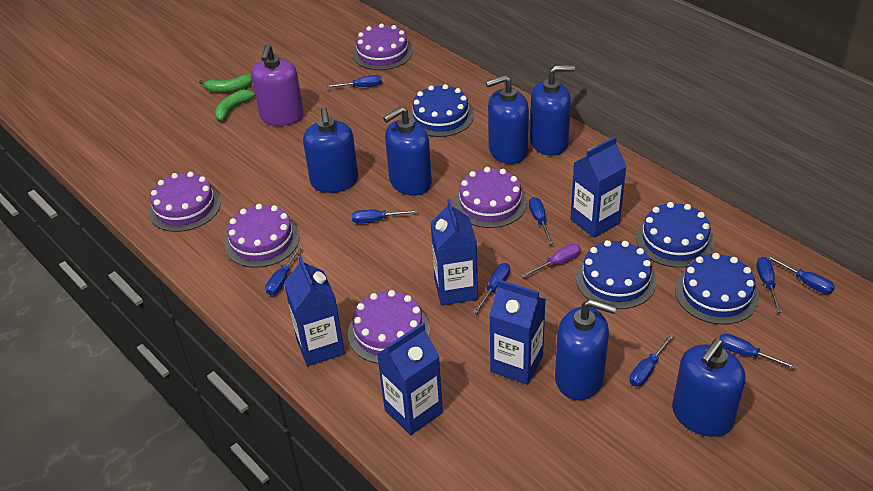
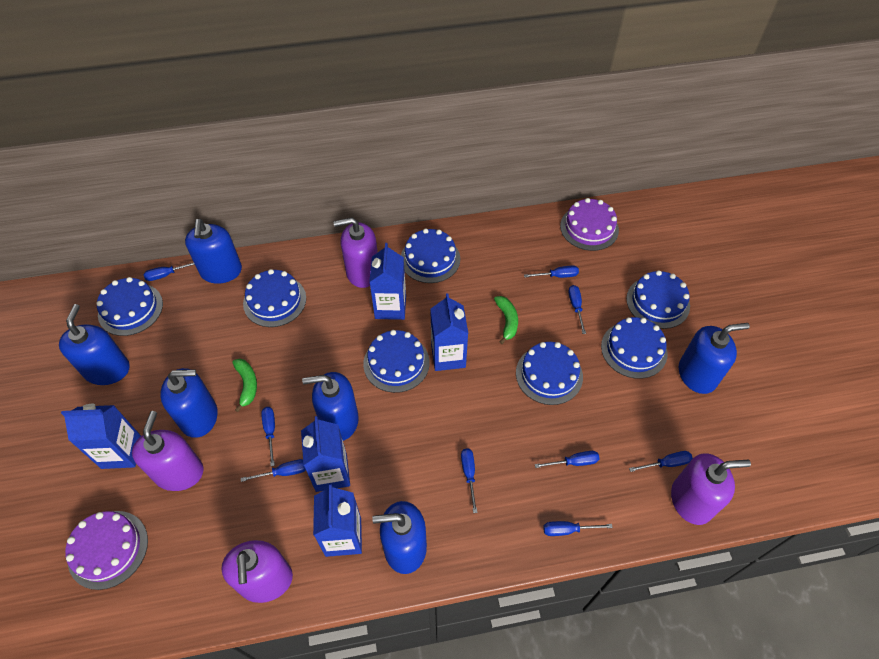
blue cake: 4 -> 7
purple cake: 5 -> 2
purple screwdriver: 1 -> 0
purple soap dispenser: 1 -> 4

